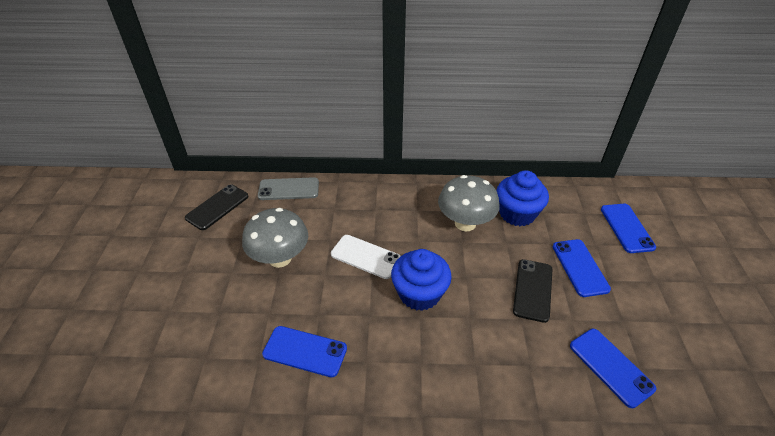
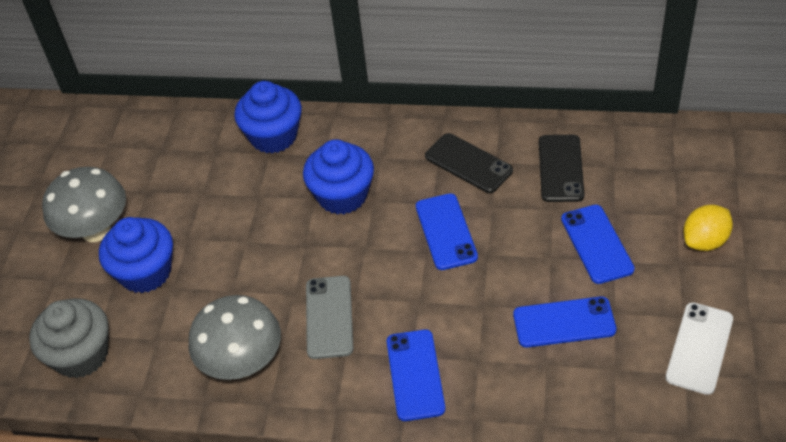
blue cupcake: 2 -> 3
grey cupcake: 0 -> 1
yellow lemon: 0 -> 1

